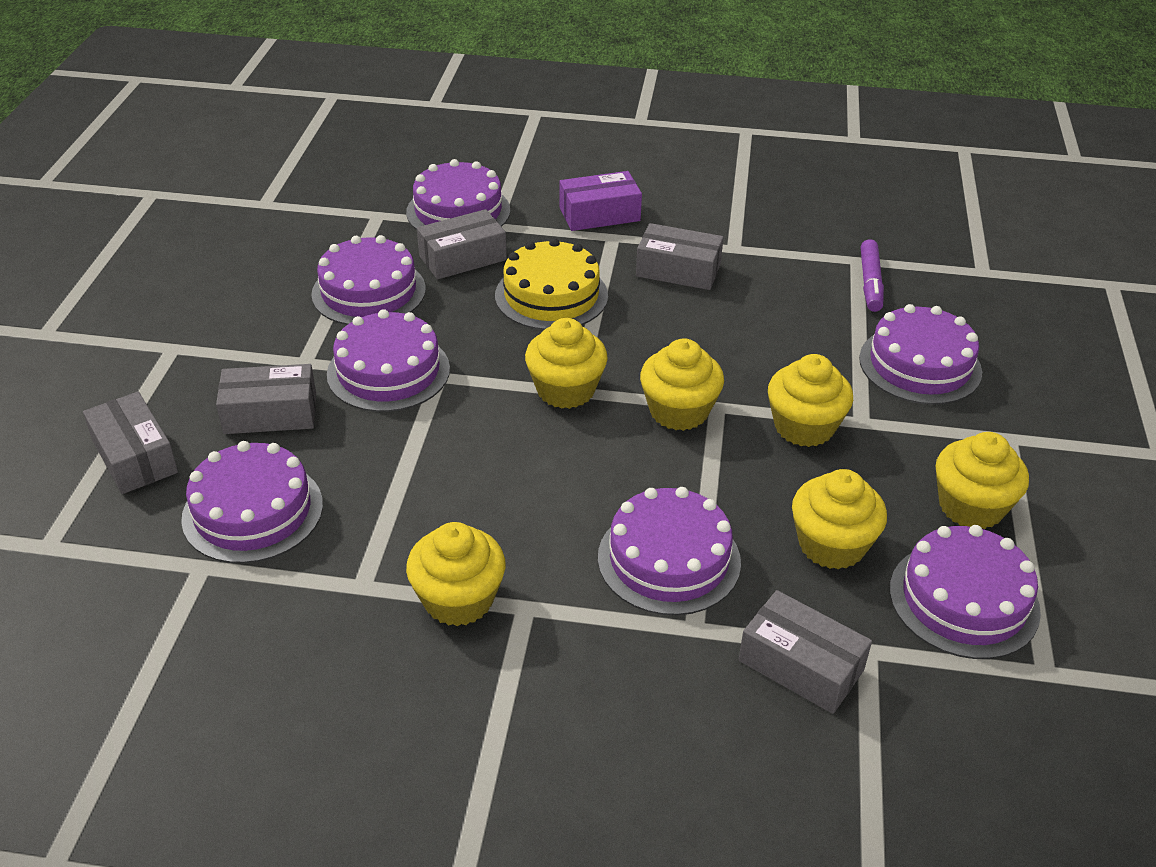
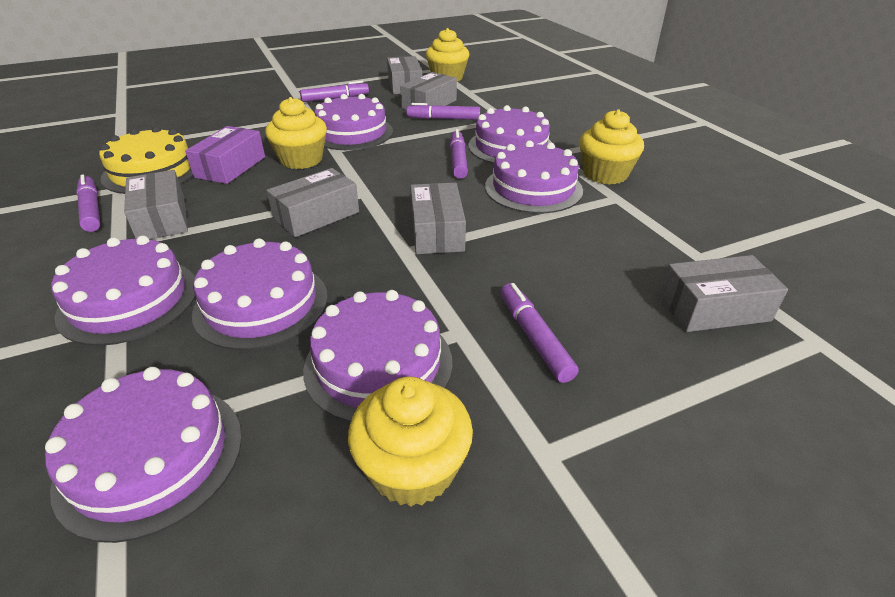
grey box: 5 -> 6
purple marker: 1 -> 5
yellow cupcake: 6 -> 4

